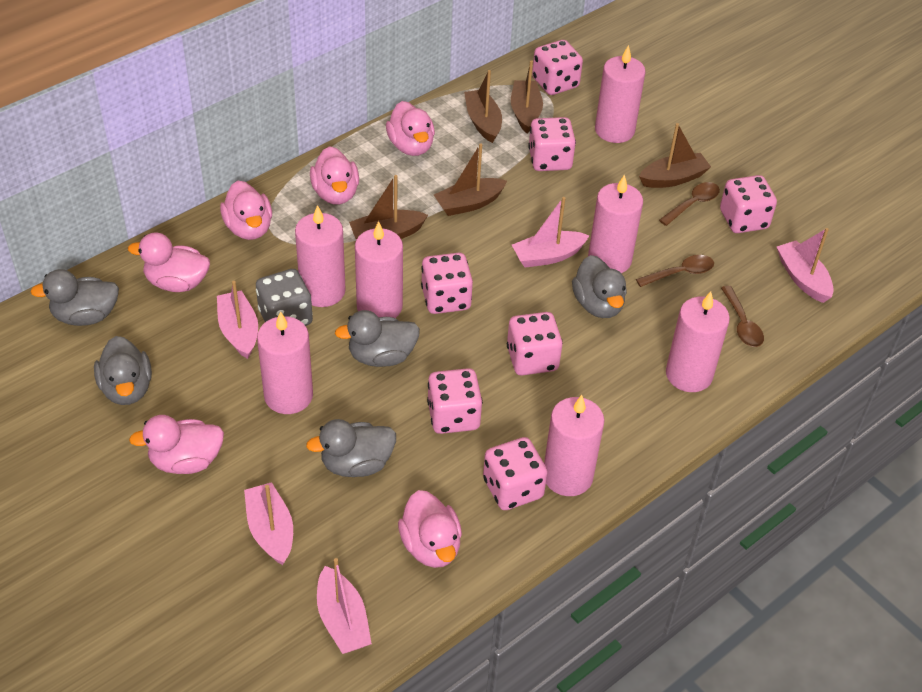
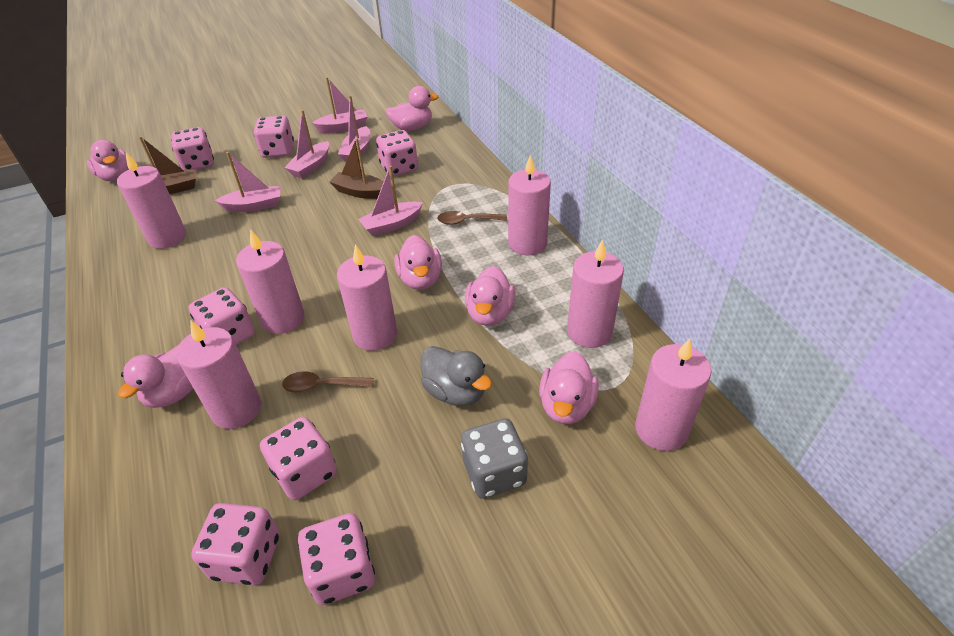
brown boat: 5 -> 2
brown spoon: 3 -> 2
grey duck: 5 -> 1

